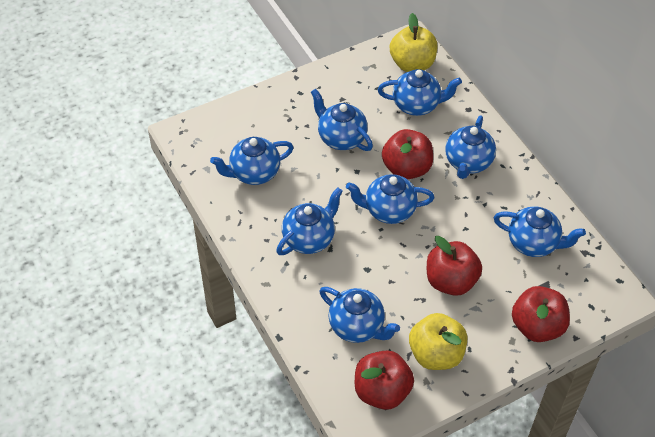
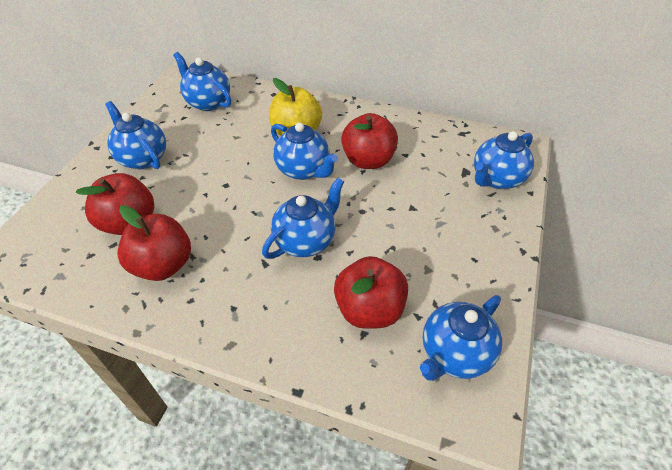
blue teapot: 8 -> 6
yellow apple: 2 -> 1

